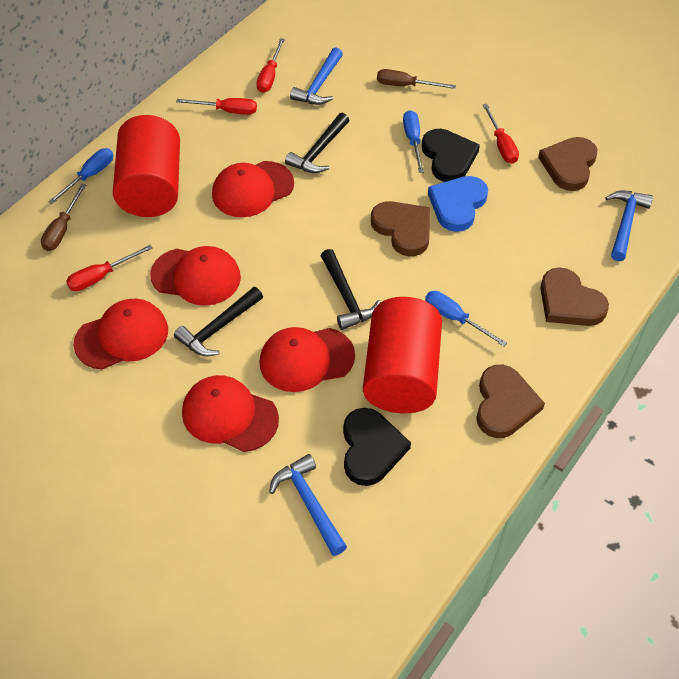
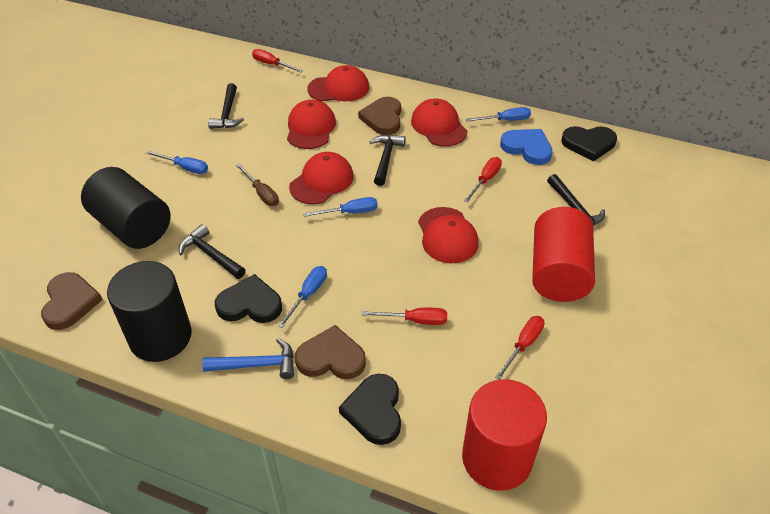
black cylinder: 0 -> 2
black hammer: 3 -> 4
black heart: 2 -> 3
blue hammer: 3 -> 1
blue screwdriver: 3 -> 4
brown heart: 4 -> 3
brown screwdriver: 2 -> 1

